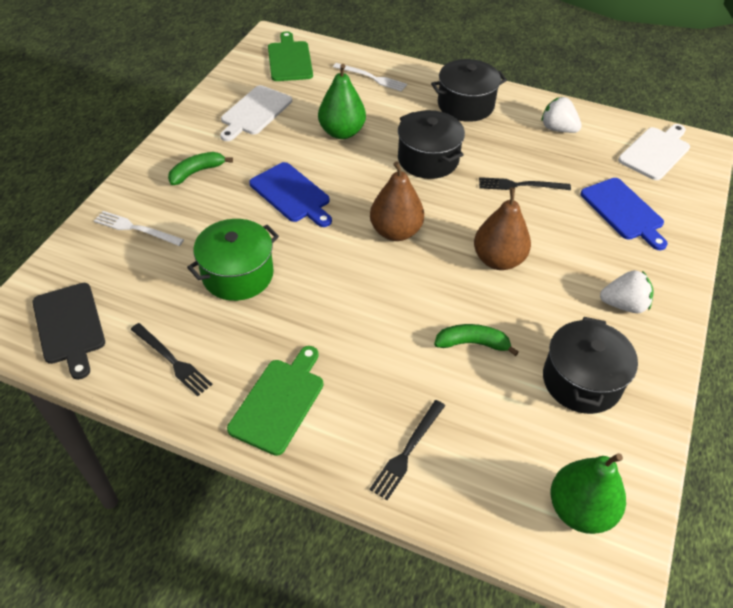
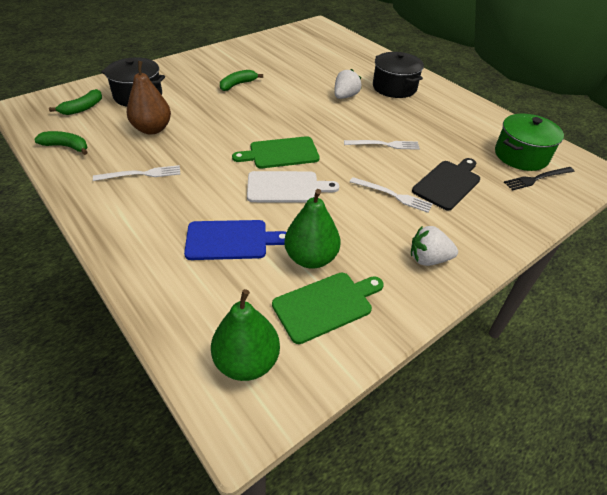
black fork: 3 -> 1
black pot: 3 -> 2
blue cutting board: 2 -> 1
brown pear: 2 -> 1
green banana: 2 -> 3
white cutting board: 2 -> 1
white fork: 2 -> 3

